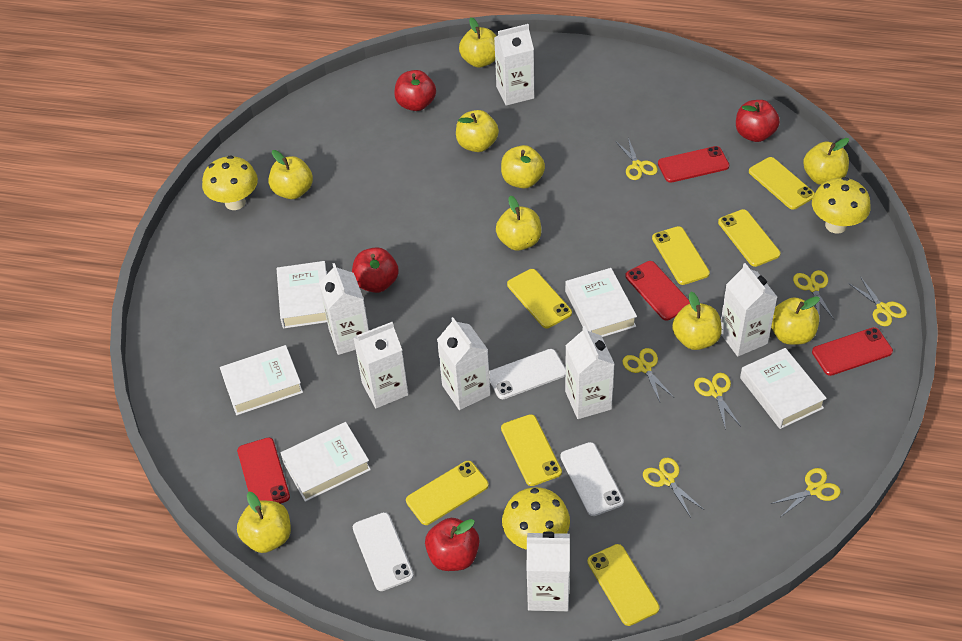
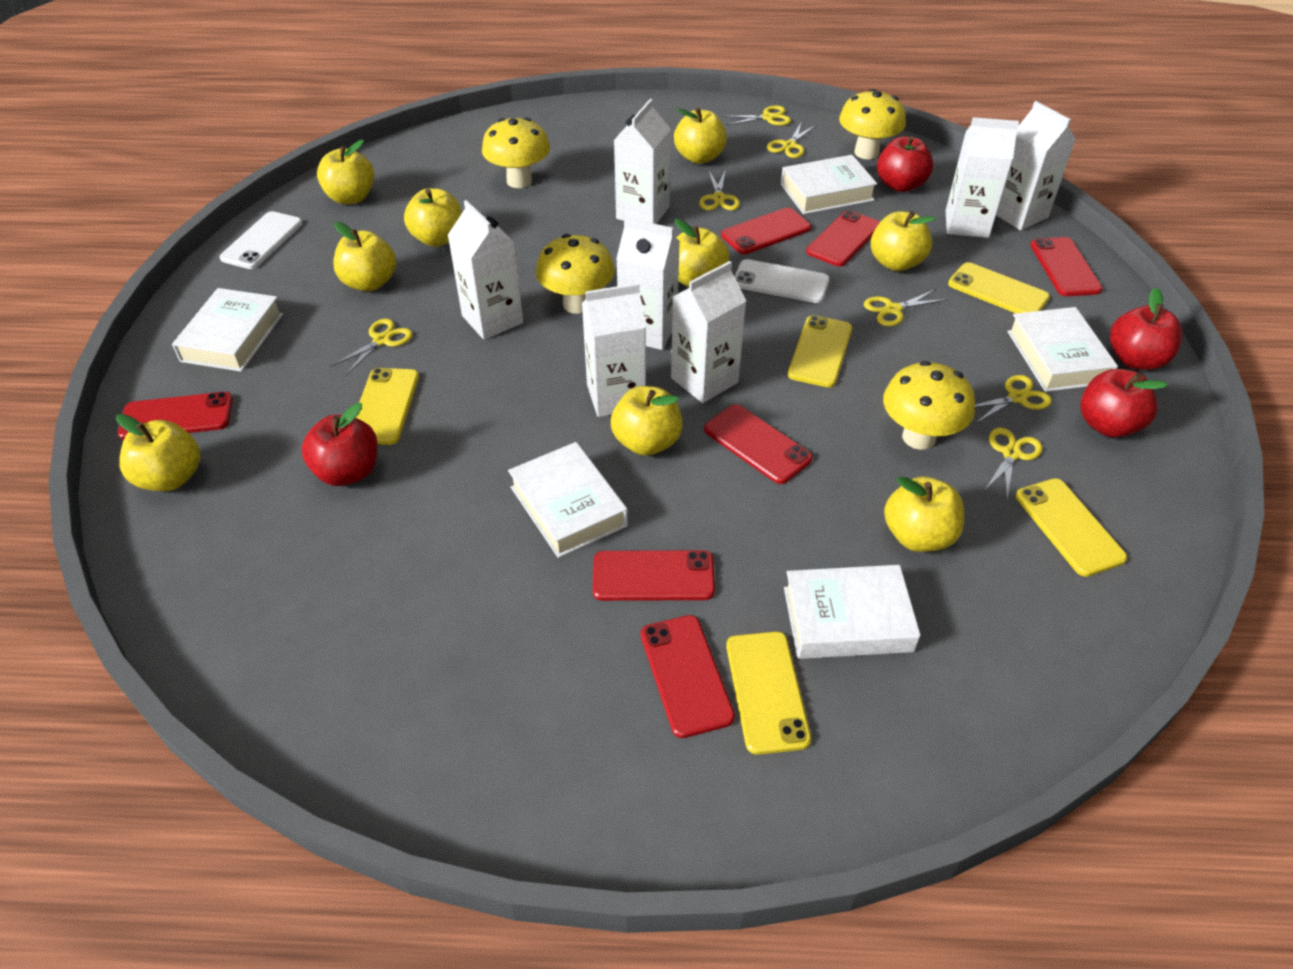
red phone: 4 -> 7
white phone: 3 -> 2
yellow mushroom: 3 -> 4
yellow phone: 7 -> 5

